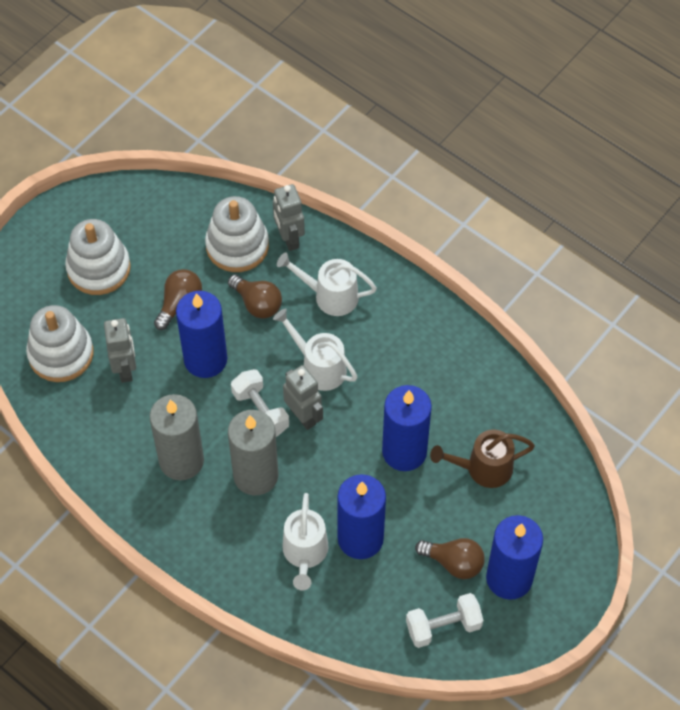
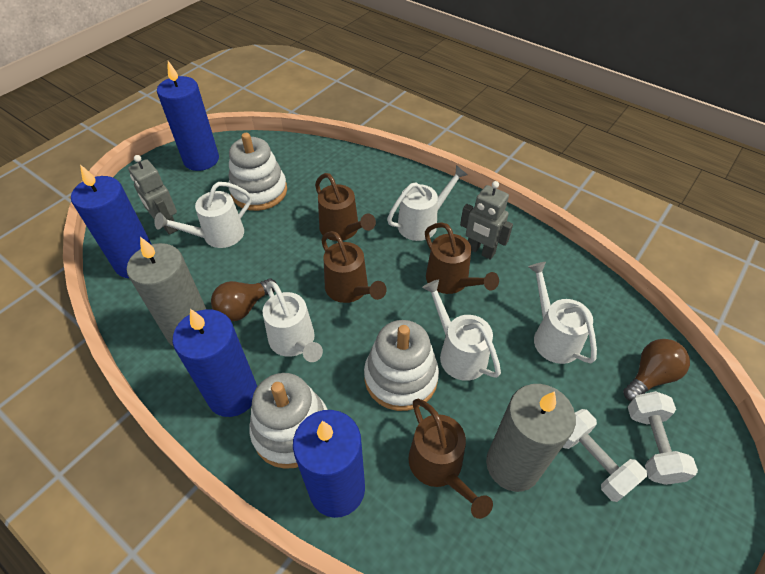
brown light bulb: 3 -> 2
brown watering can: 1 -> 4
grey robot: 3 -> 2
white watering can: 3 -> 5

